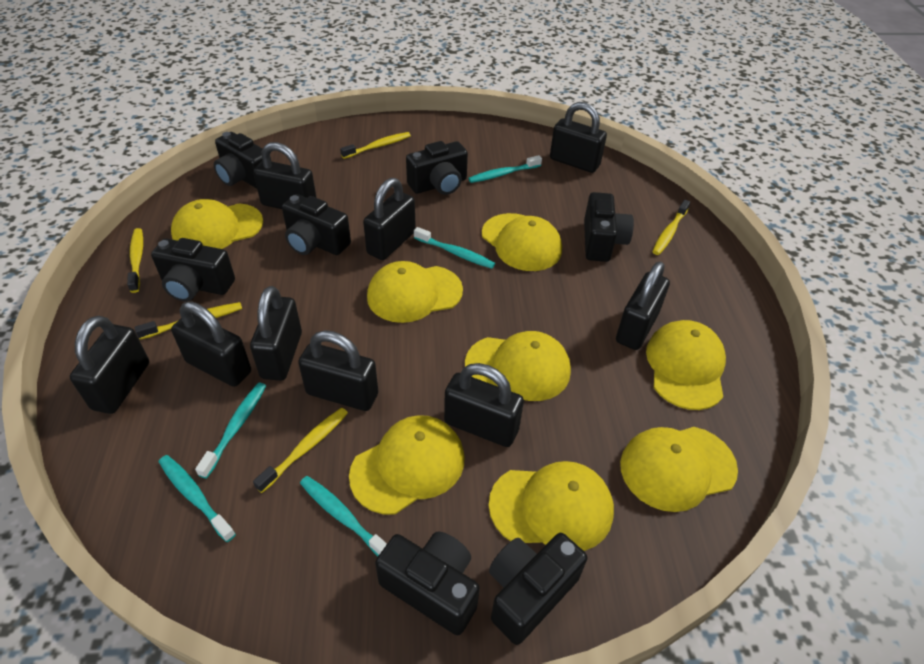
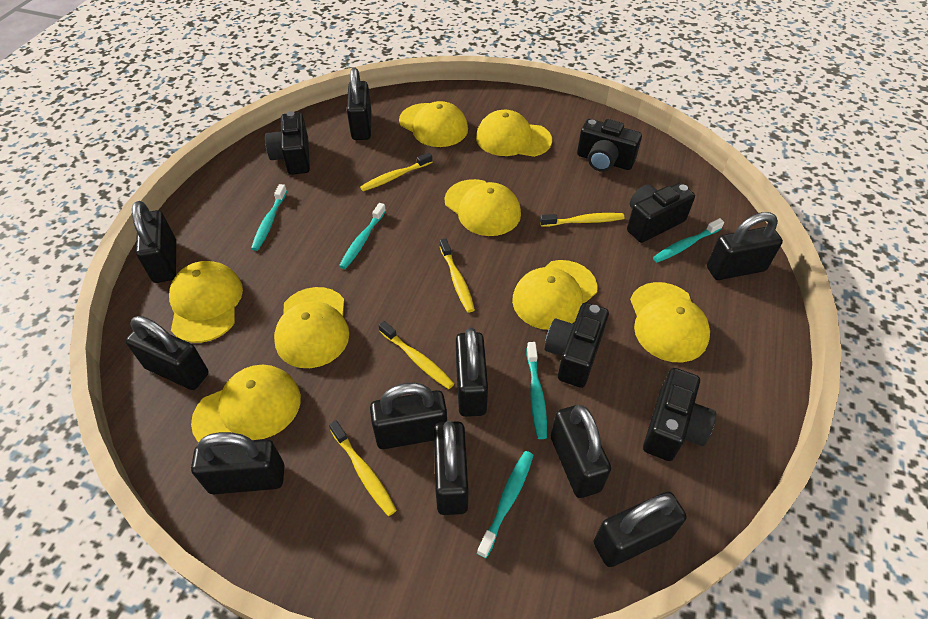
black camera: 7 -> 5
black padlock: 9 -> 10

